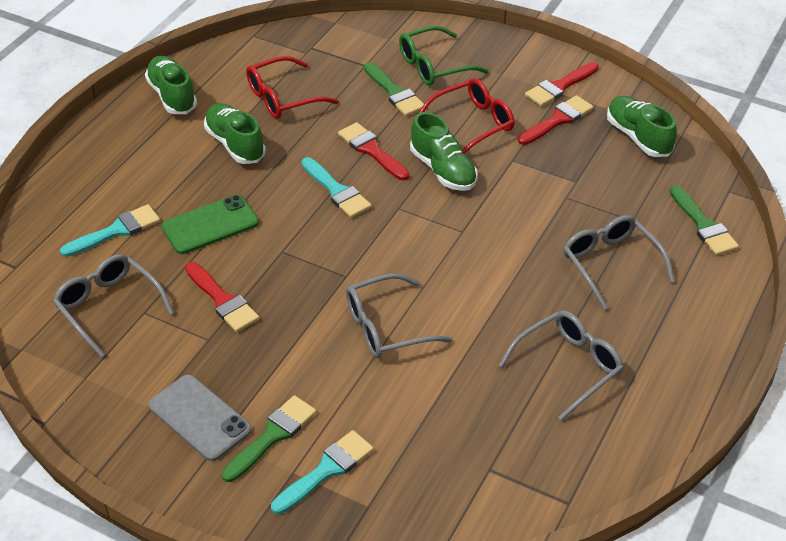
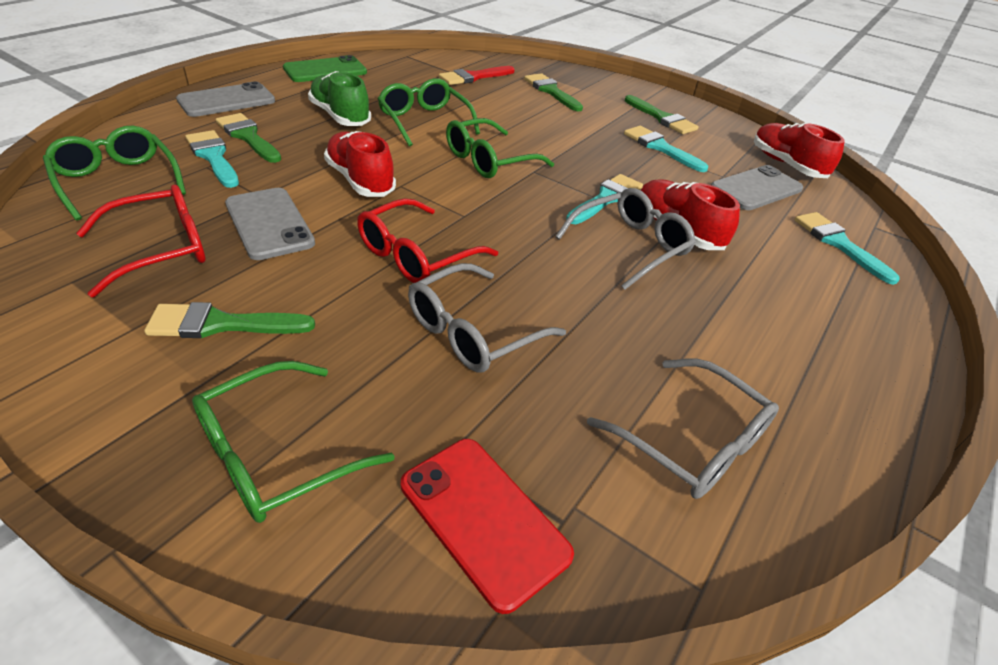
green brush: 3 -> 4
green glasses: 1 -> 4
green shoe: 4 -> 1
grey glasses: 4 -> 3
grey phone: 1 -> 3
red brush: 4 -> 1
red phone: 0 -> 1
red shoe: 0 -> 3
turquoise brush: 3 -> 4

